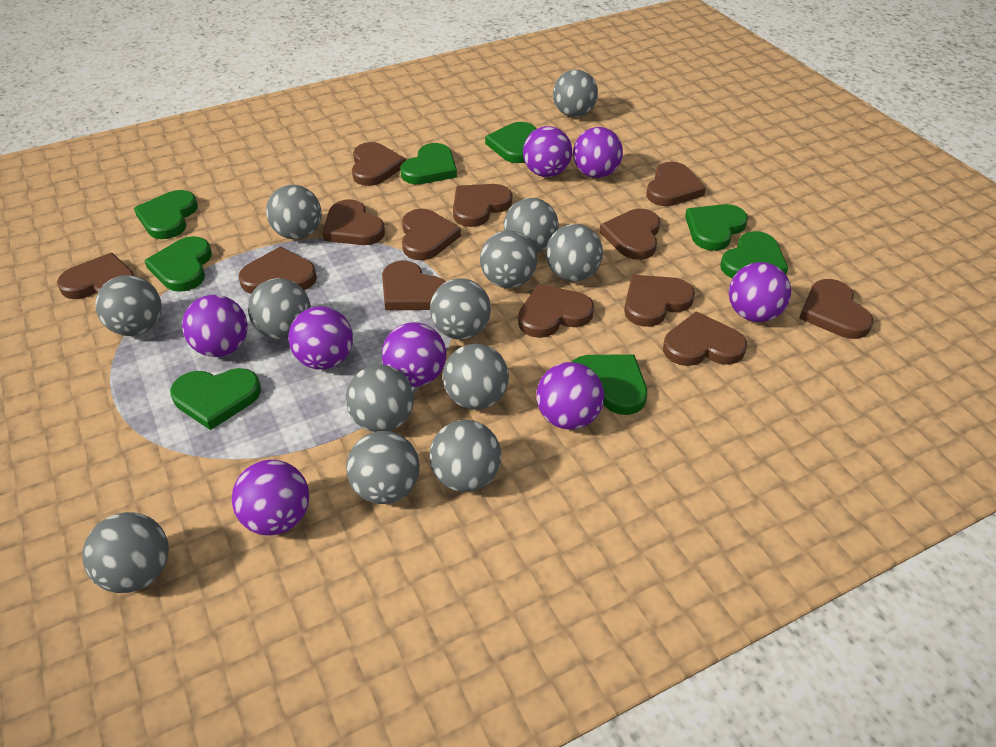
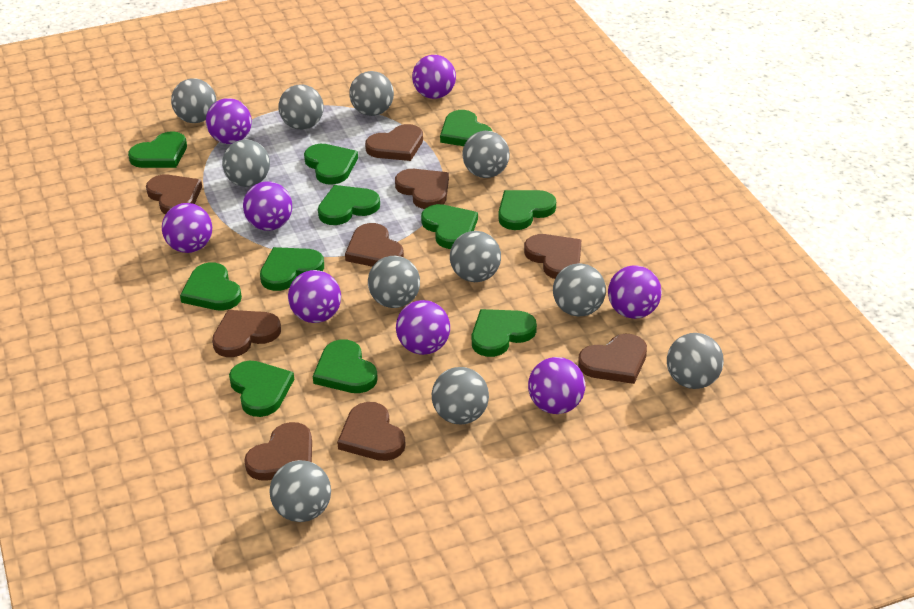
brown heart: 13 -> 9
green heart: 8 -> 11
grey ball: 13 -> 11

